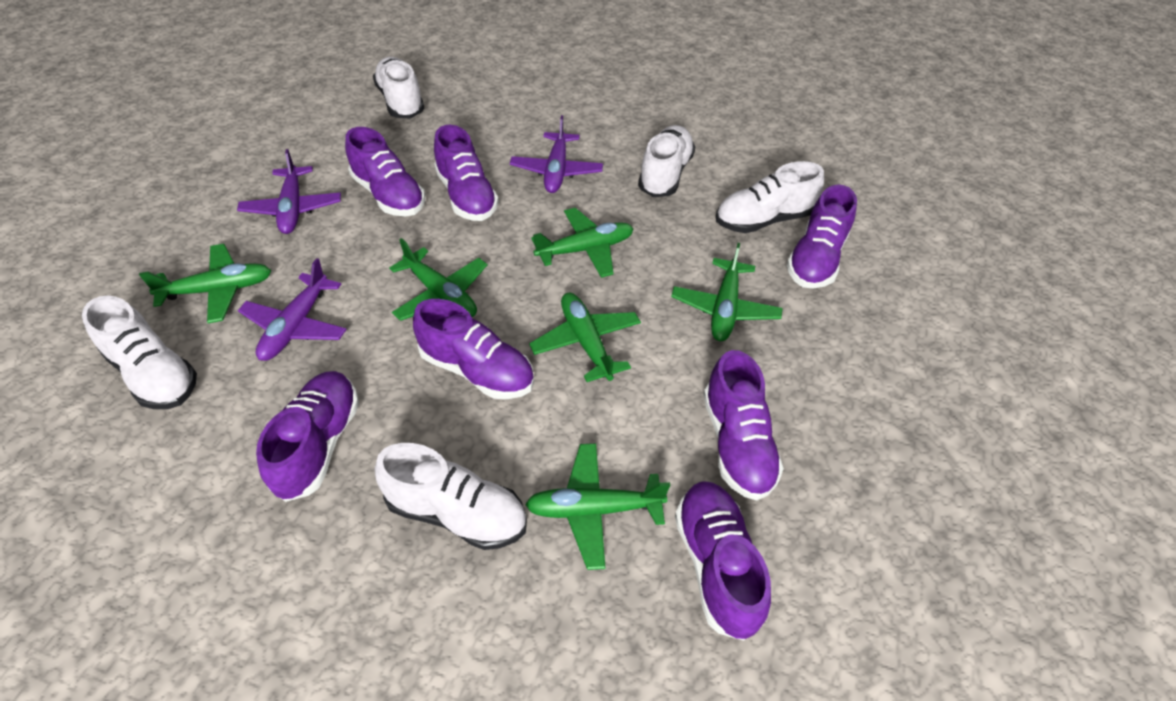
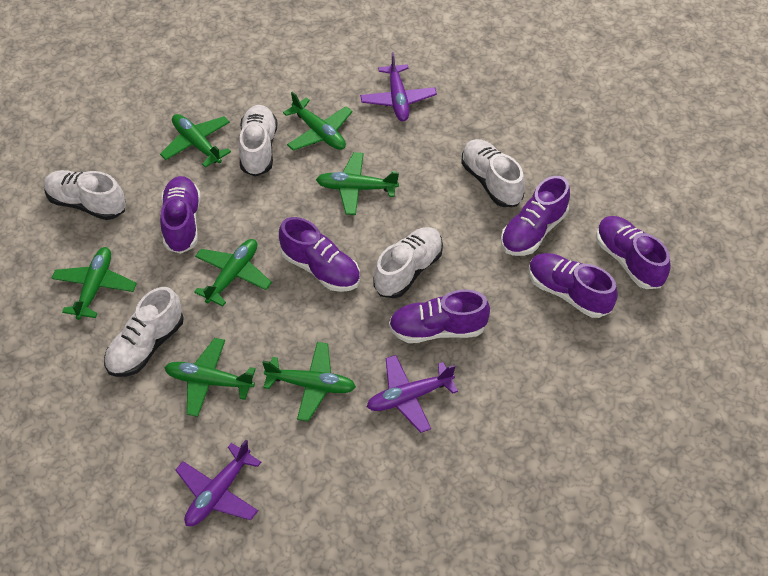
green plane: 6 -> 7
purple shoe: 7 -> 6

